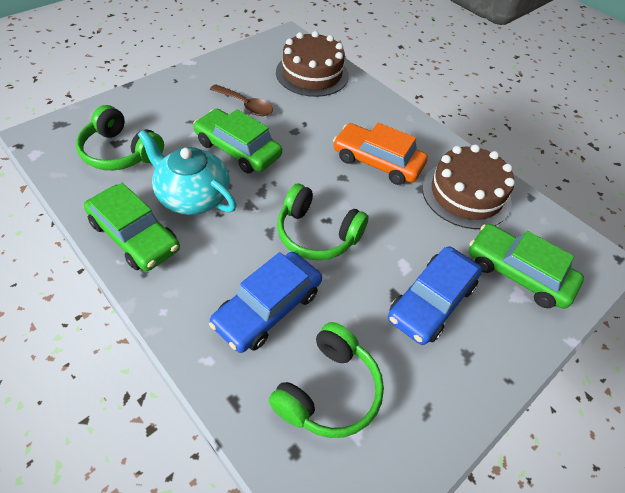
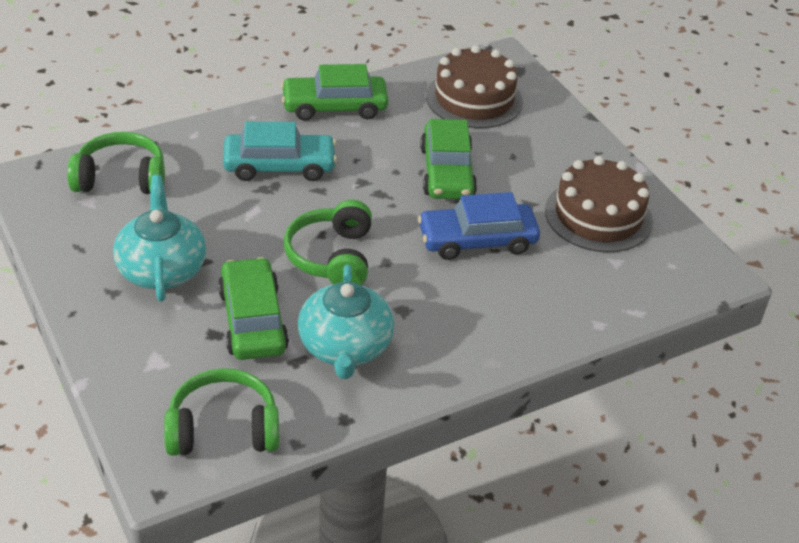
blue car: 2 -> 1
brown spoon: 1 -> 0
orange car: 1 -> 0
turquoise car: 0 -> 1
turquoise teapot: 1 -> 2

